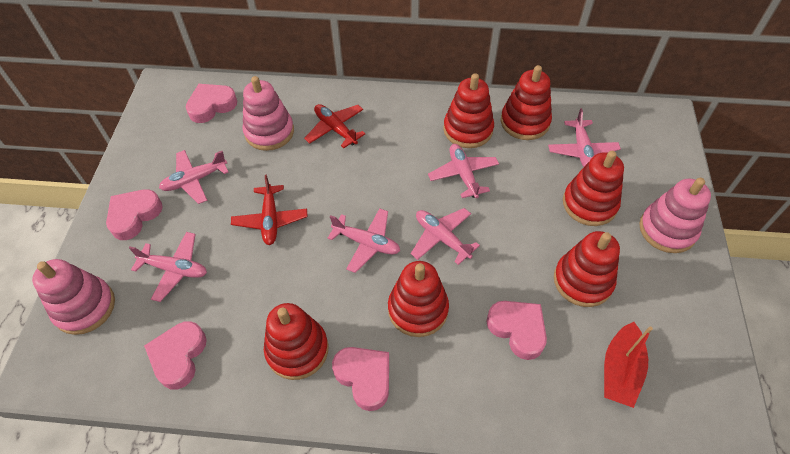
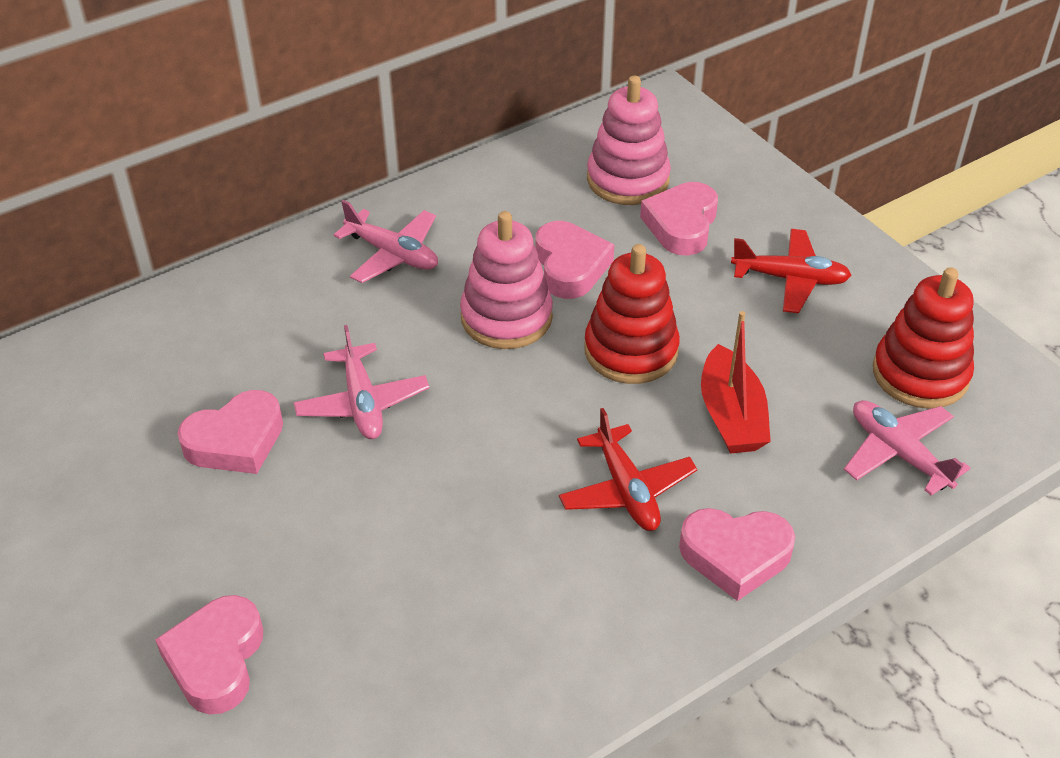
pink plane: 6 -> 3
pink stacking toy: 3 -> 2
red stacking toy: 6 -> 2

